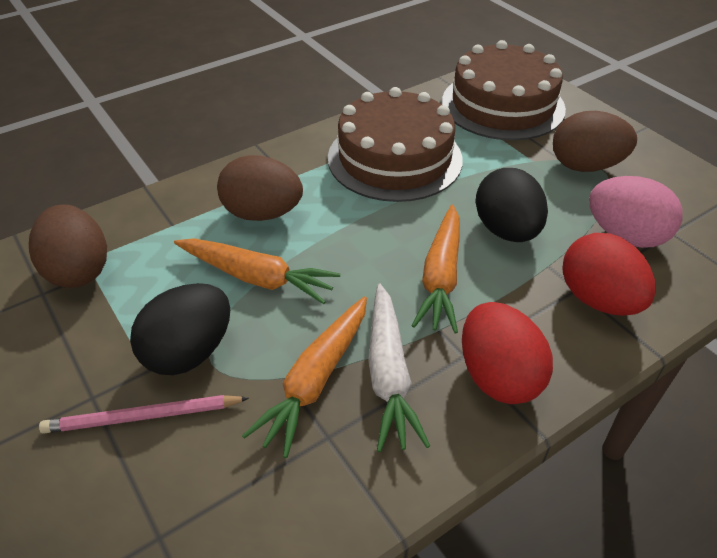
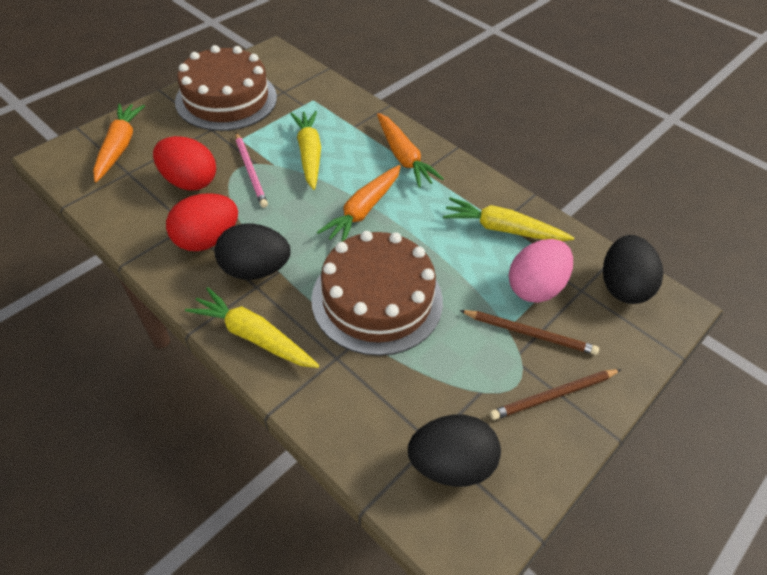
black egg: 2 -> 3
brown egg: 3 -> 0
brown pencil: 0 -> 2
white carrot: 1 -> 0
yellow carrot: 0 -> 3

